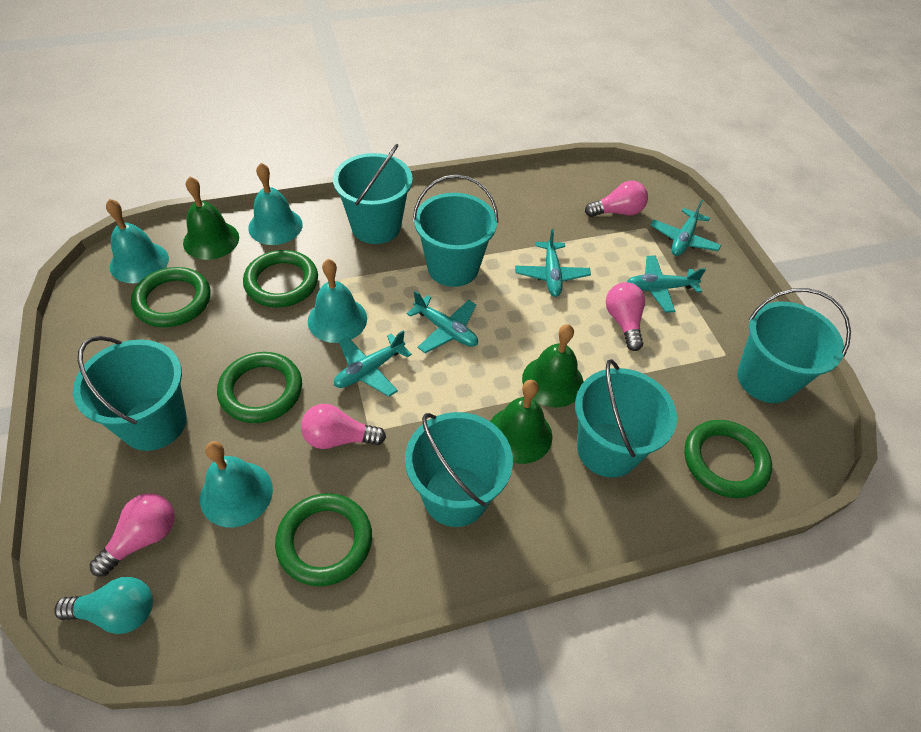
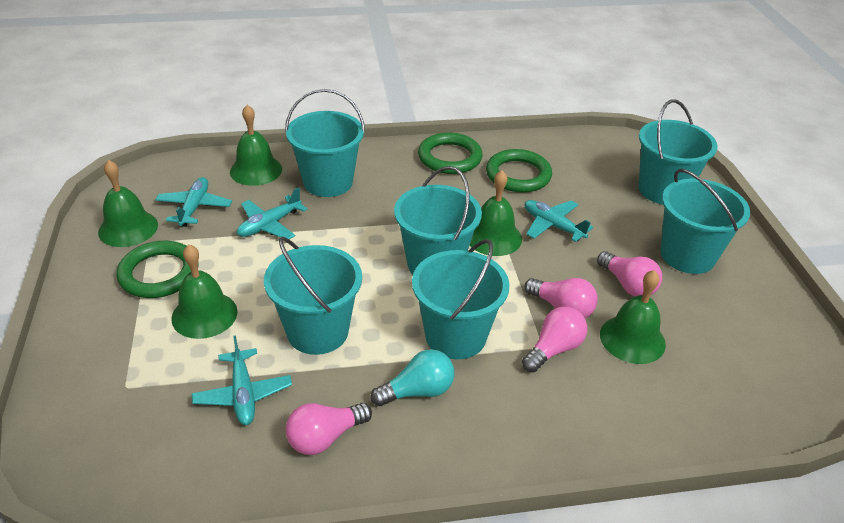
green bell: 3 -> 5
green ring: 5 -> 3
turquoise bell: 4 -> 0
turquoise plane: 5 -> 4

